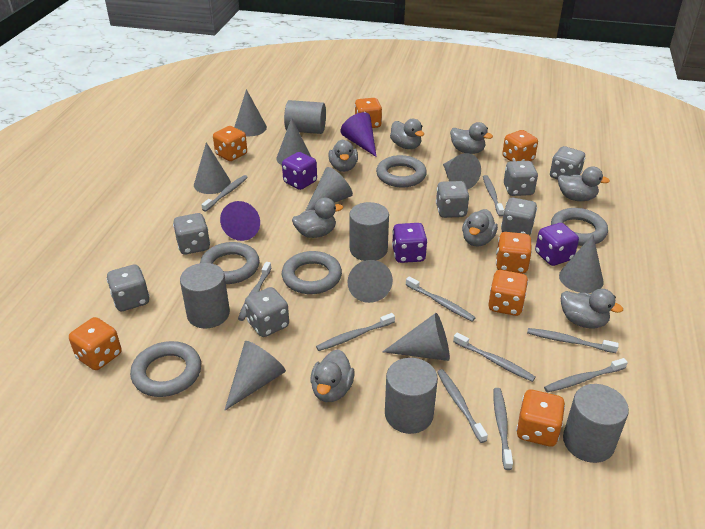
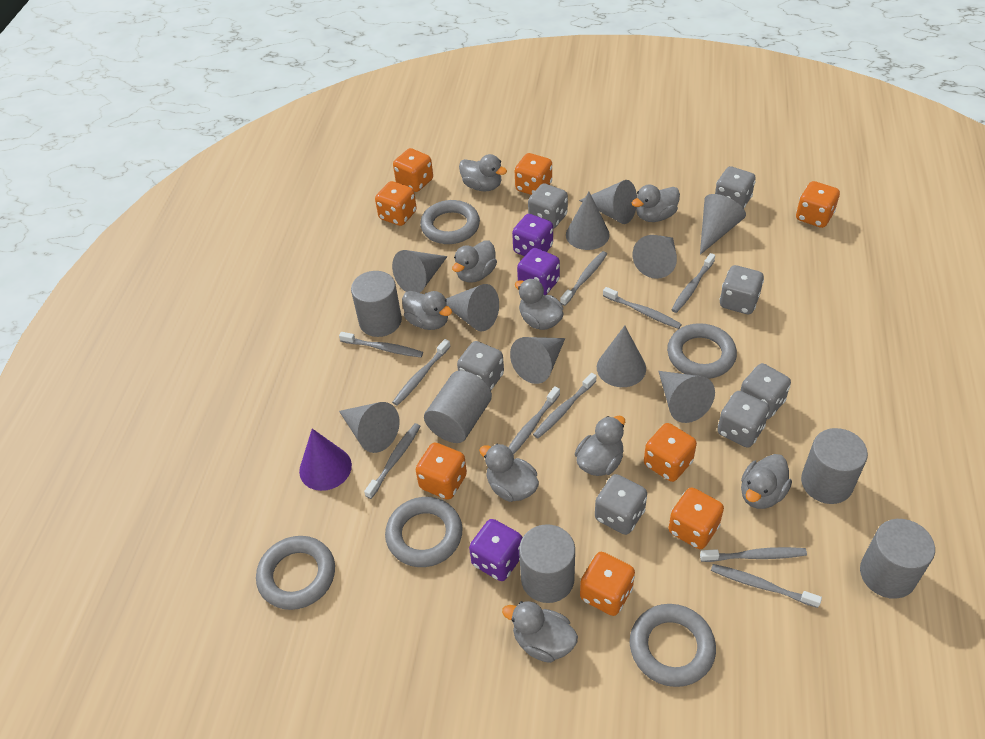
grey cone: 9 -> 10
grey duck: 8 -> 9
orange dice: 7 -> 8
purple cone: 2 -> 1

